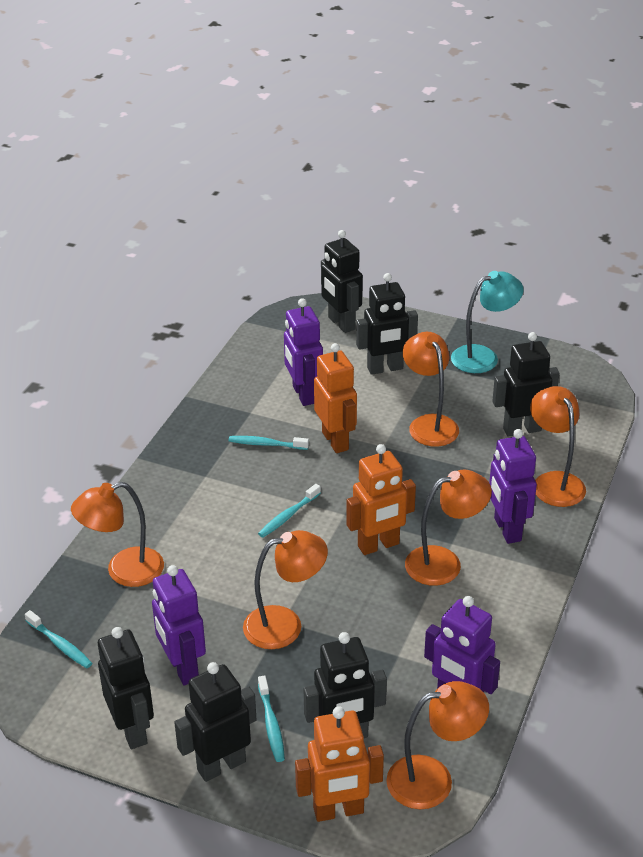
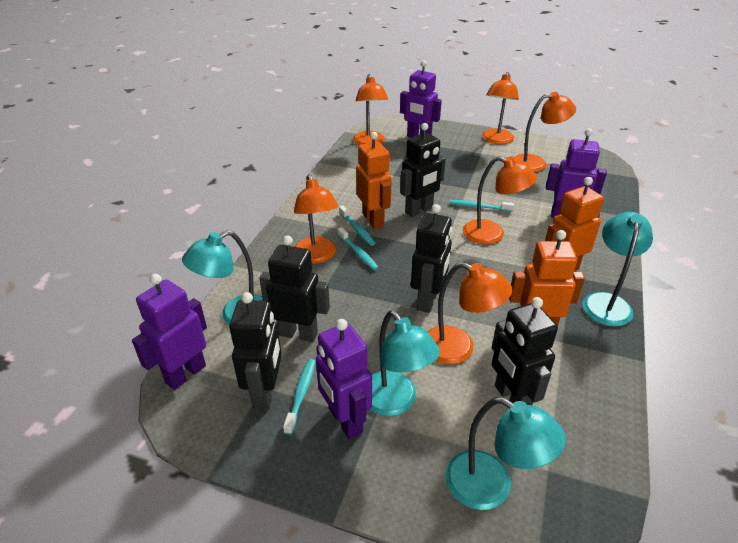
black robot: 6 -> 5
turquoise lamp: 1 -> 4

